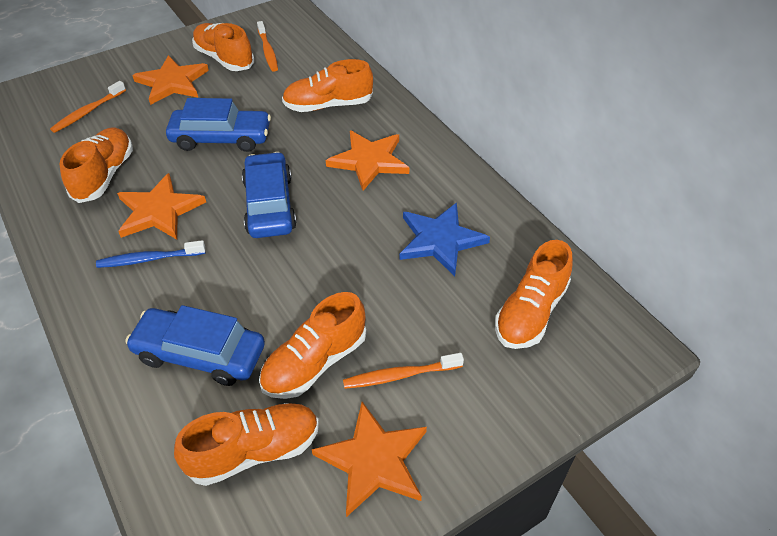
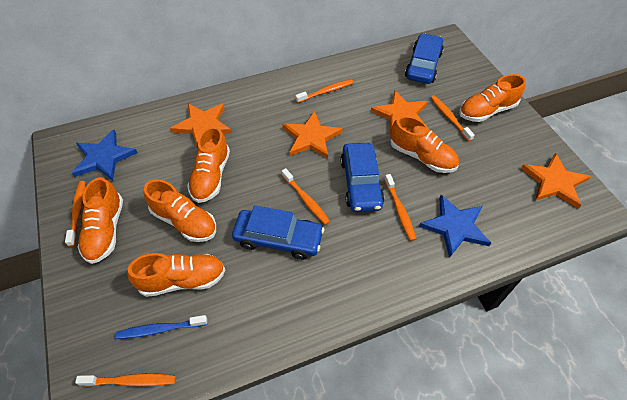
blue star: 1 -> 2
orange toothbrush: 3 -> 6

